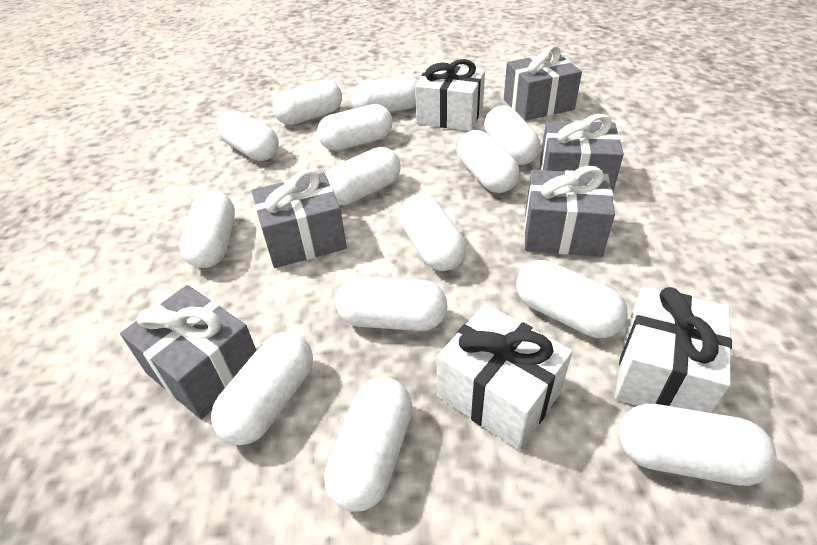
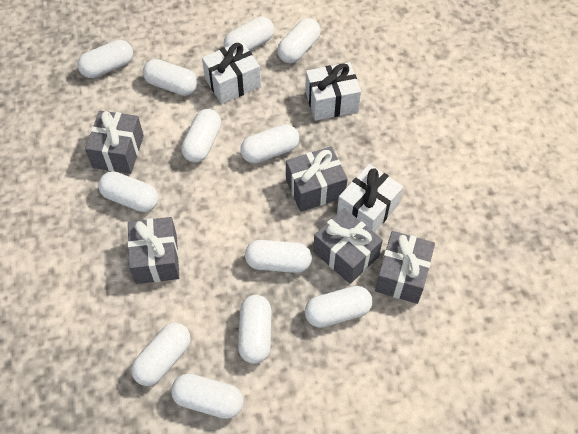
white capsule: 14 -> 12

